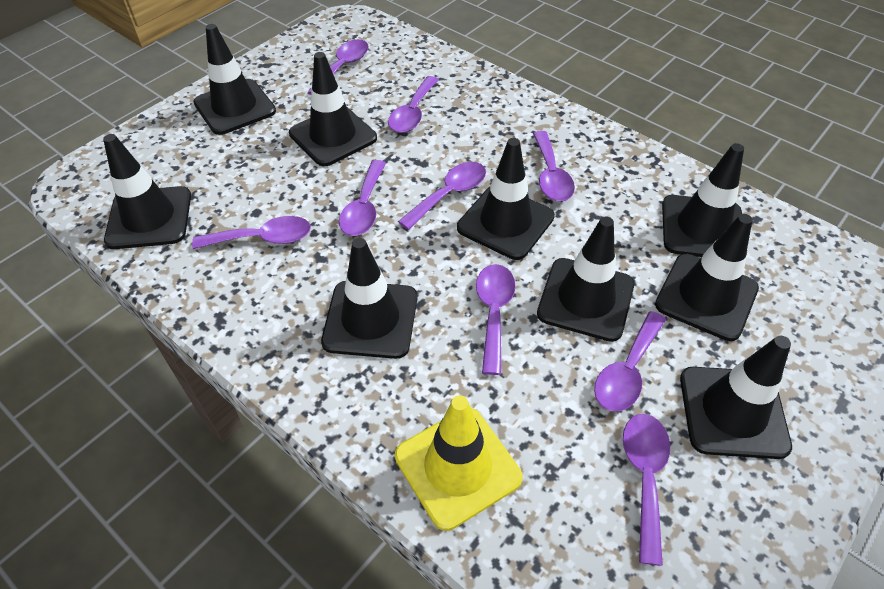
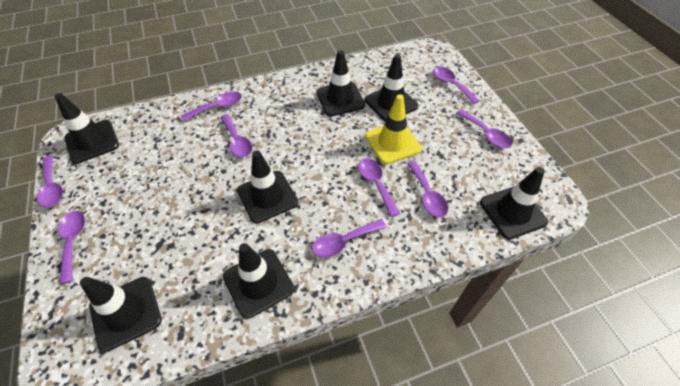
black traffic cone: 9 -> 7

